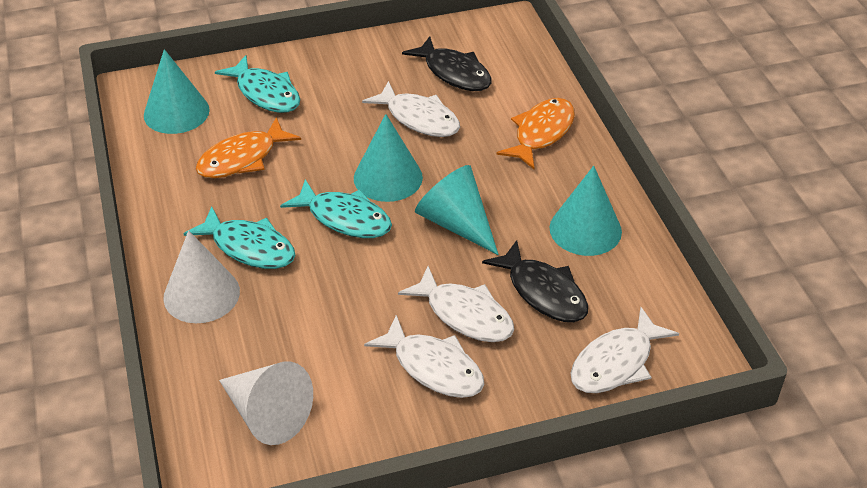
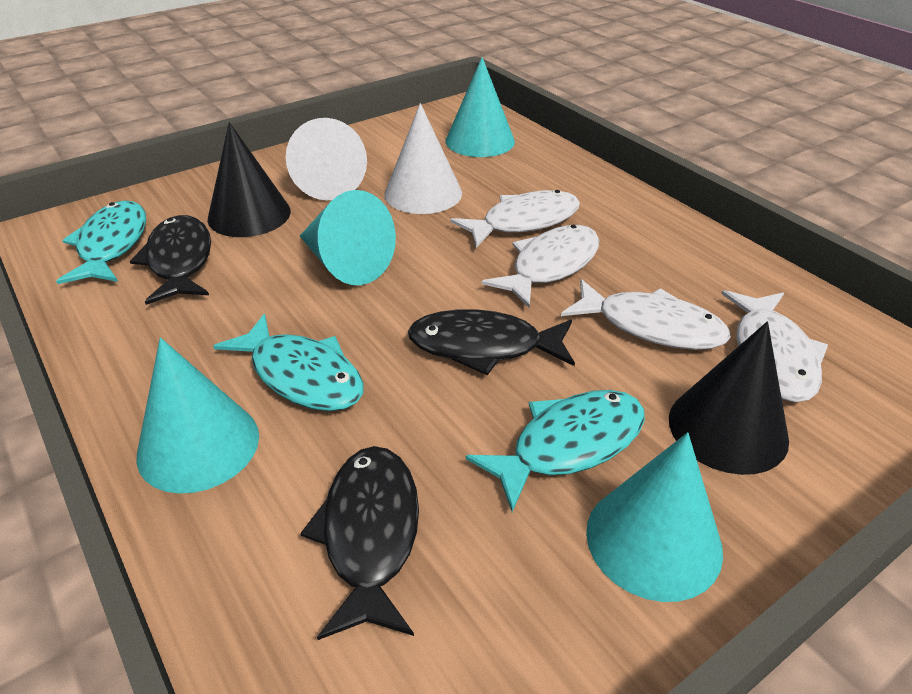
black cone: 0 -> 2
black fish: 2 -> 3
orange fish: 2 -> 0

